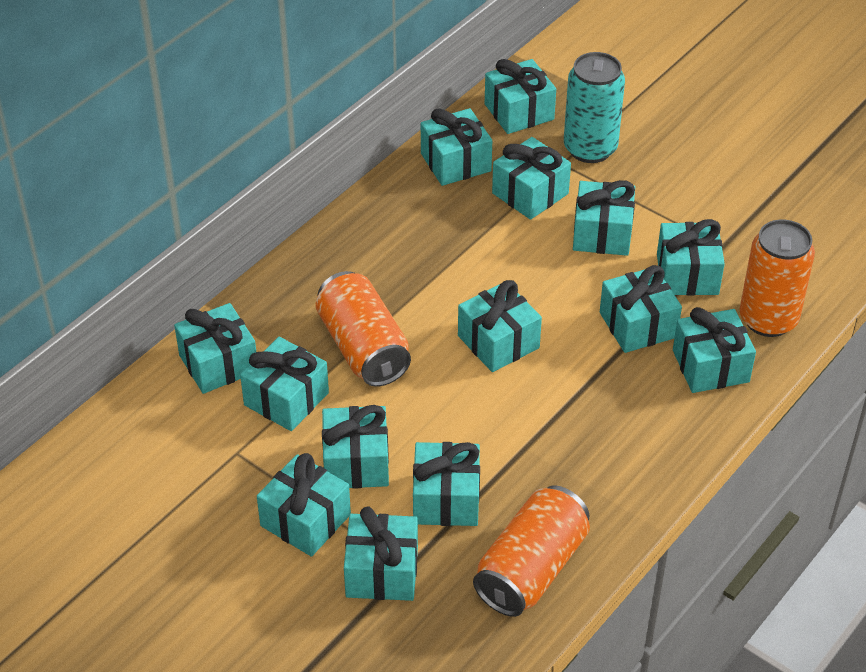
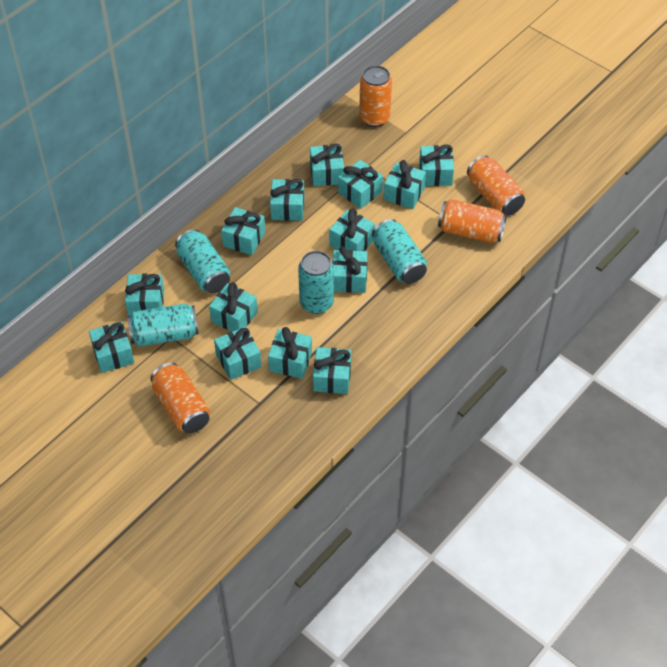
orange can: 3 -> 4
turquoise can: 1 -> 4

